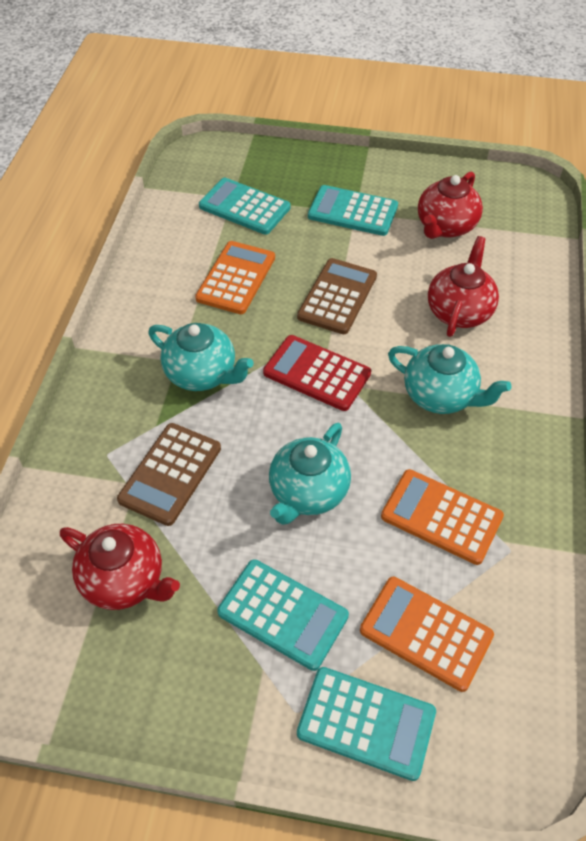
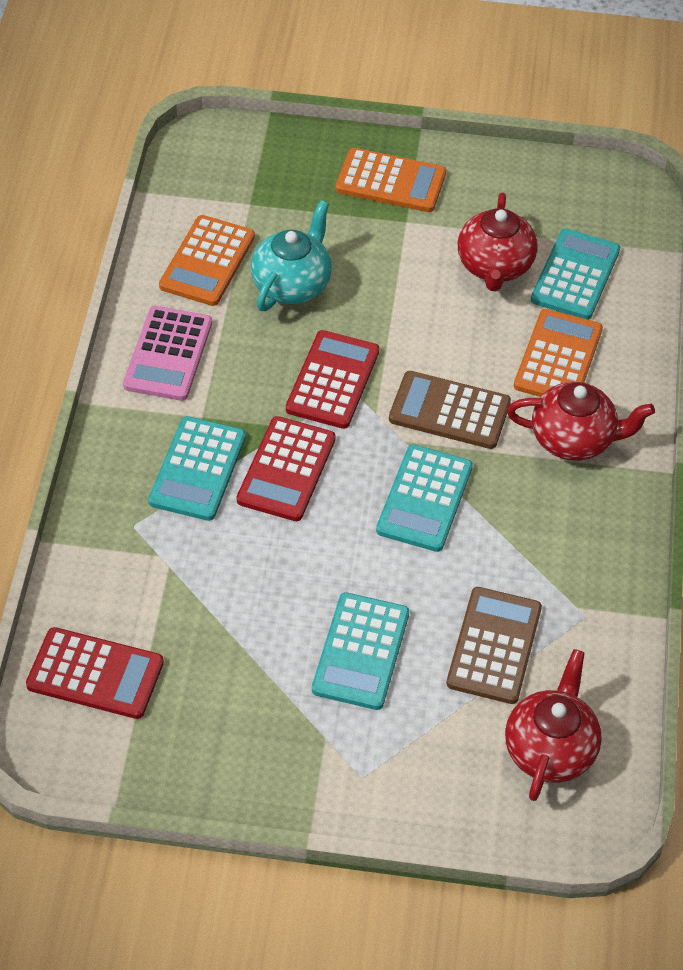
pink calculator: 0 -> 1
red calculator: 1 -> 3
turquoise teapot: 3 -> 1

